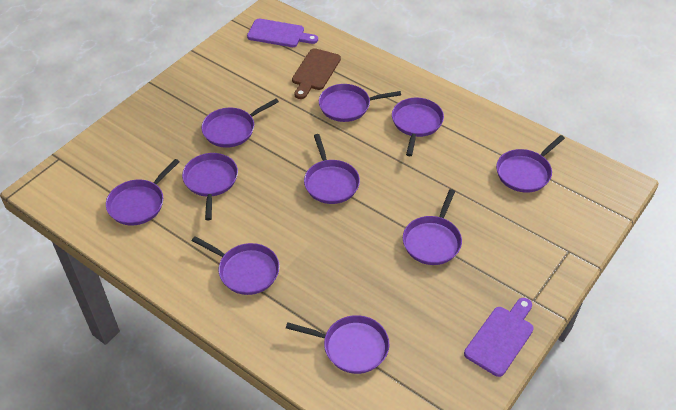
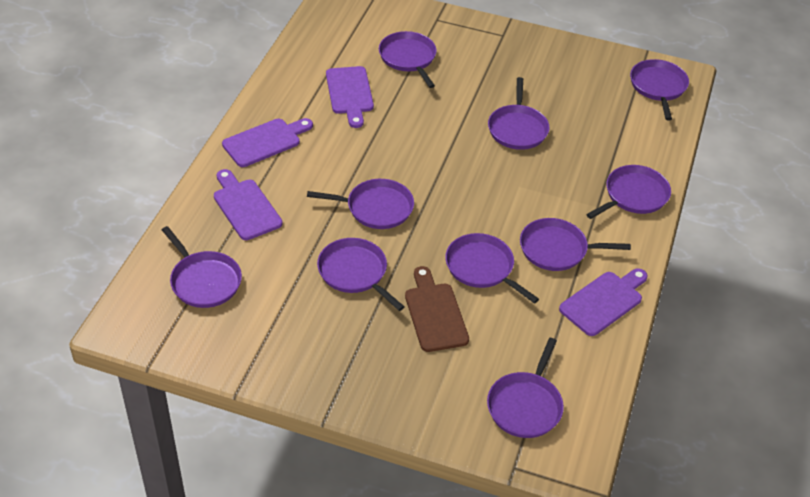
purple cutting board: 2 -> 4

